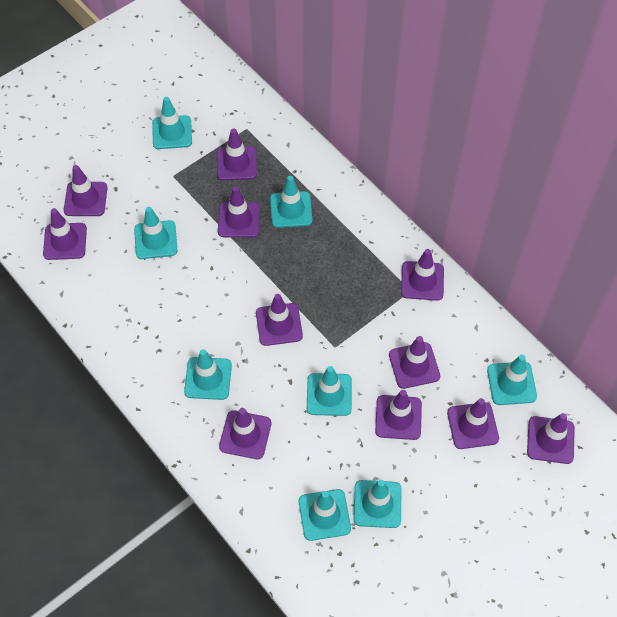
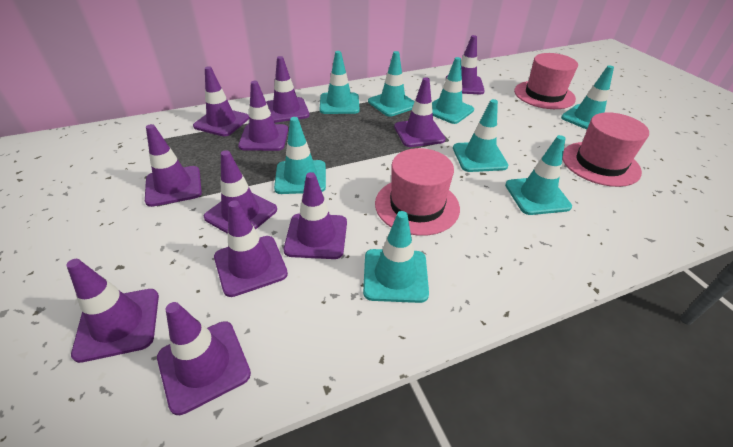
pink hat: 0 -> 3

